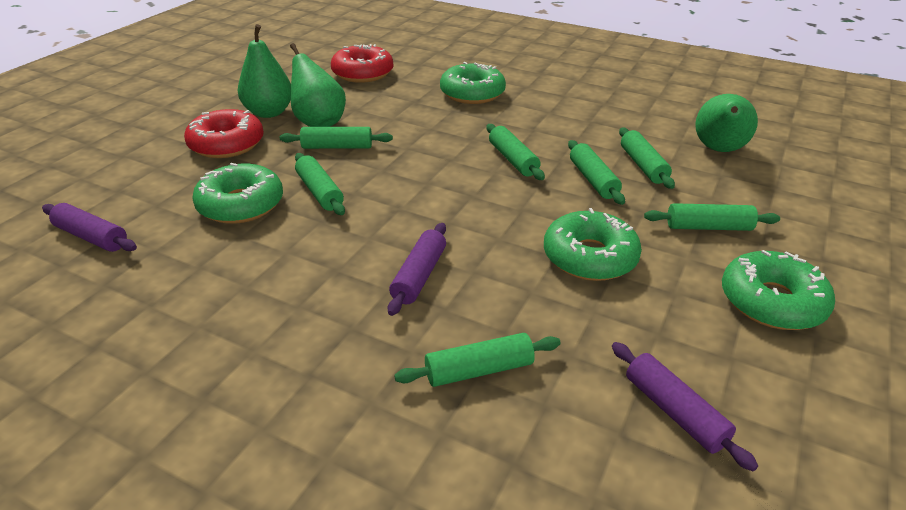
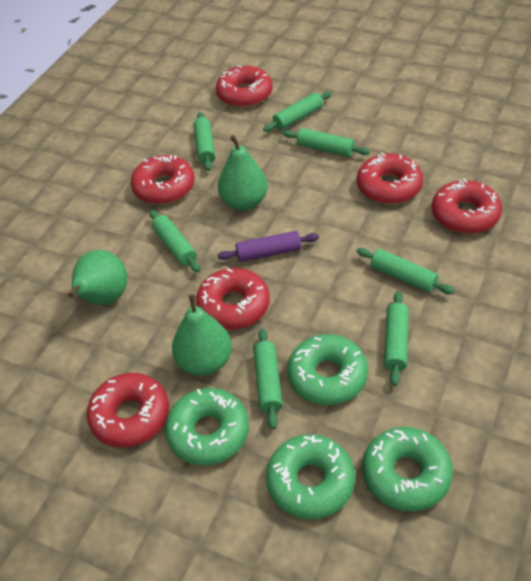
purple rolling pin: 3 -> 1
red donut: 2 -> 6

